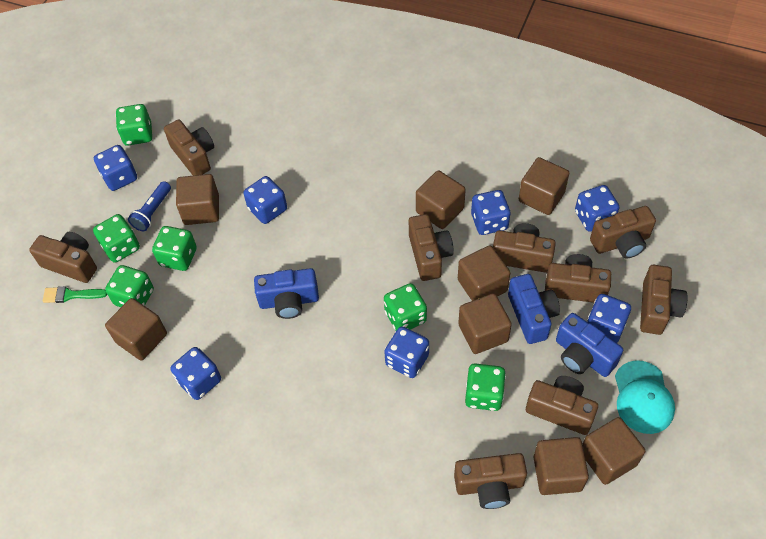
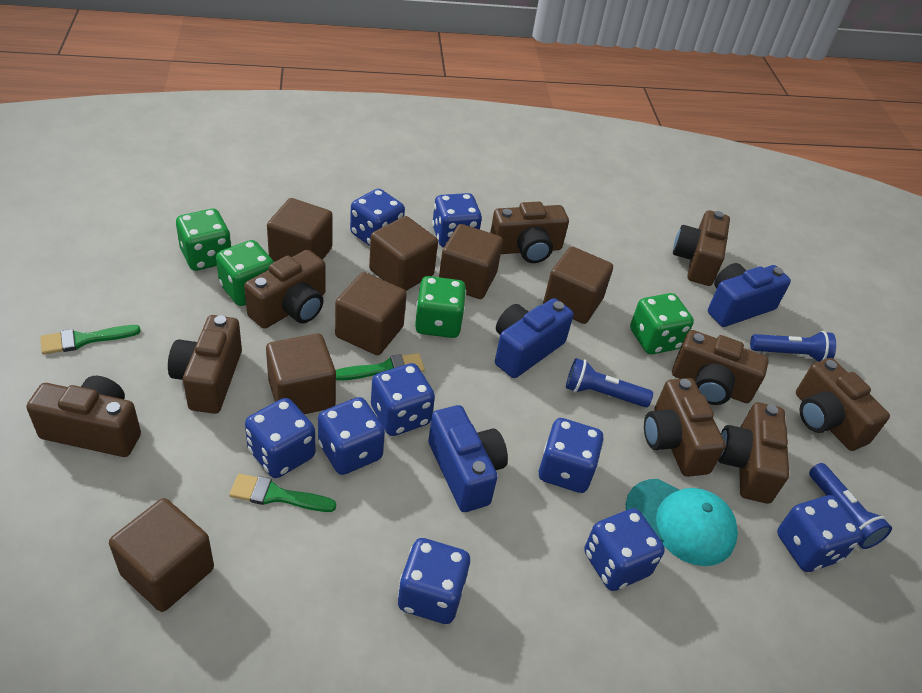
blue dice: 7 -> 9
blue flashlight: 1 -> 3
brown cube: 8 -> 7
green brush: 1 -> 3
green dice: 6 -> 4

